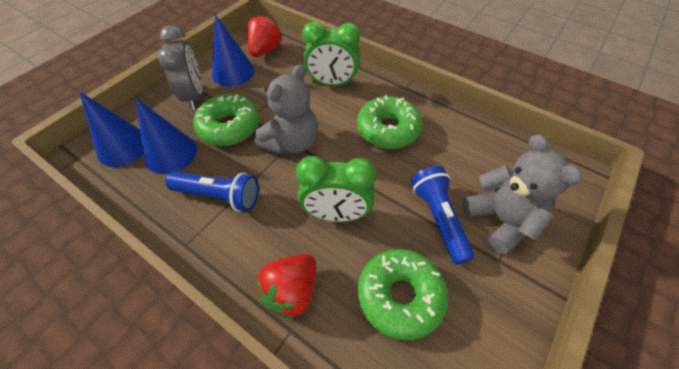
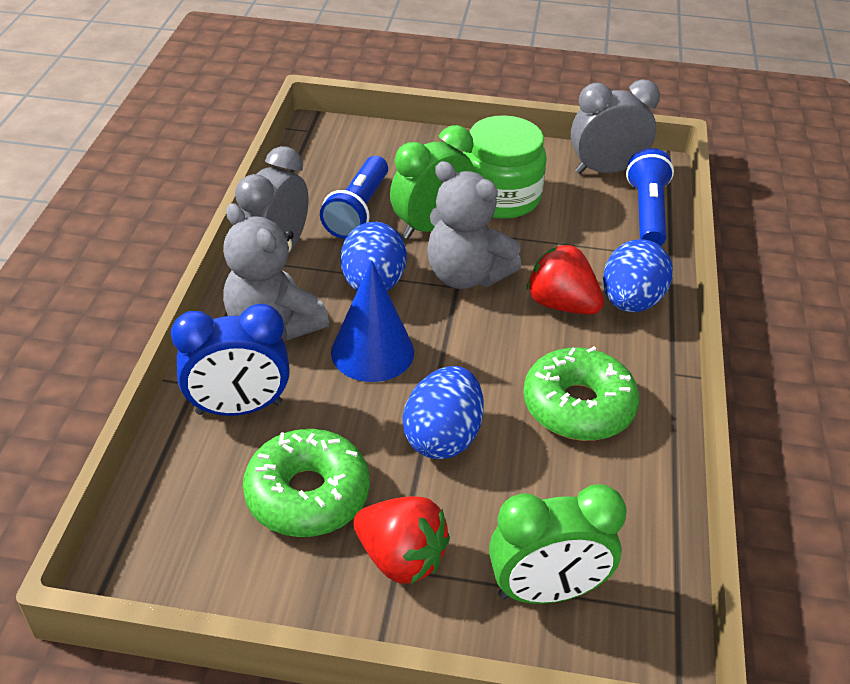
blue clock: 0 -> 1
blue cone: 3 -> 1
blue egg: 0 -> 3
green donut: 3 -> 2
green jar: 0 -> 1
grey clock: 1 -> 2

